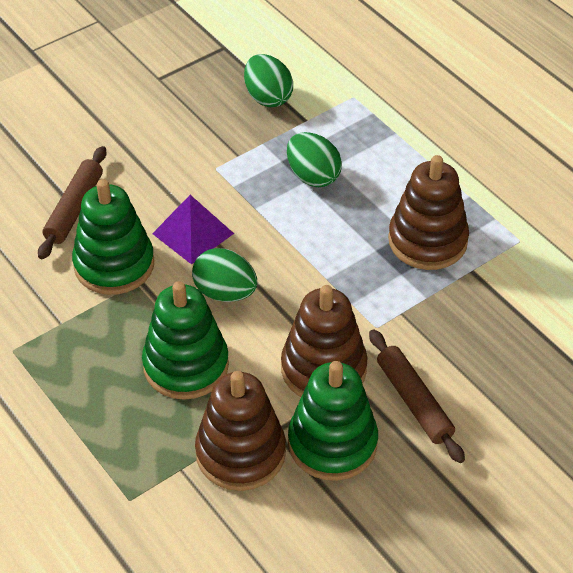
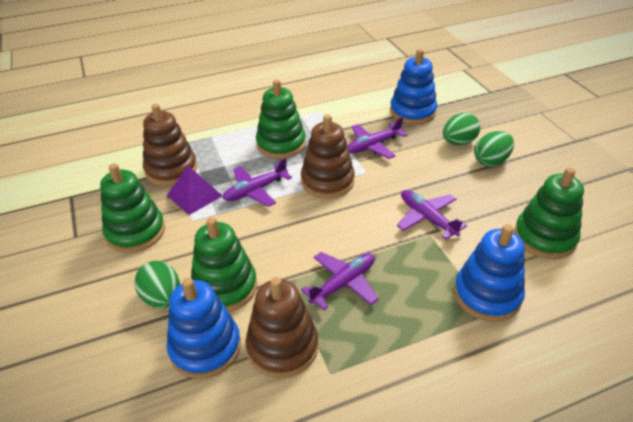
blue stacking toy: 0 -> 3
brown rolling pin: 2 -> 0
green stacking toy: 3 -> 4
purple plane: 0 -> 4

